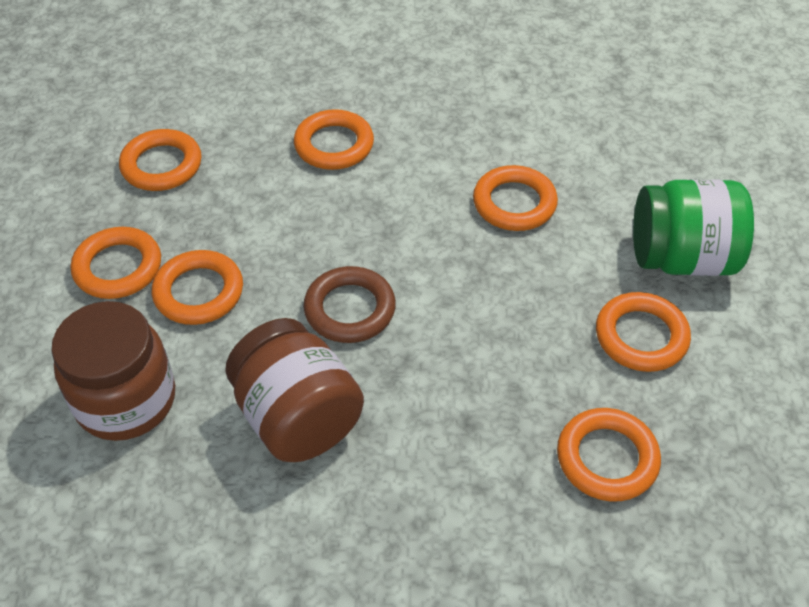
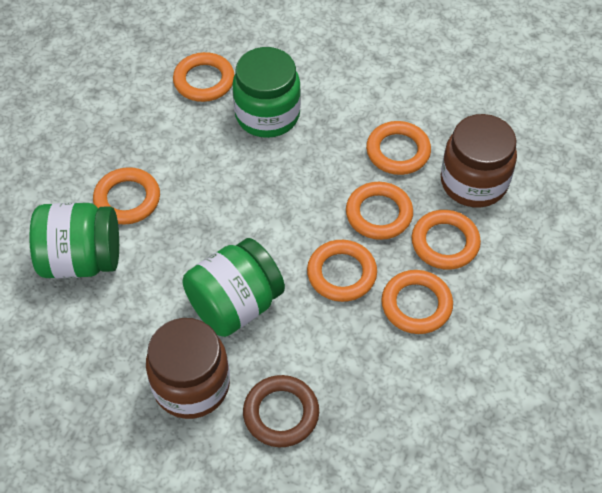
green jar: 1 -> 3

